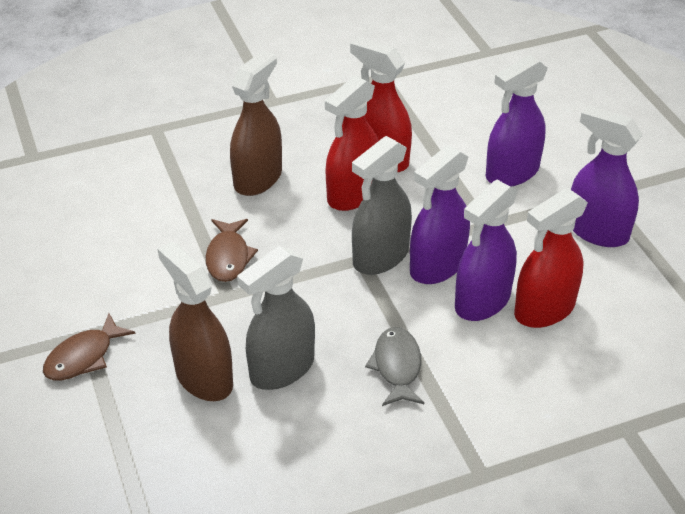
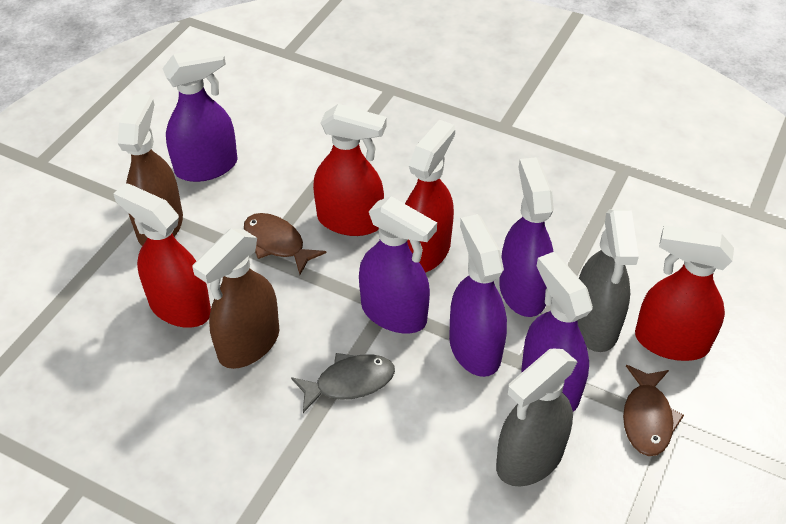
purple spray bottle: 4 -> 5
red spray bottle: 3 -> 4

